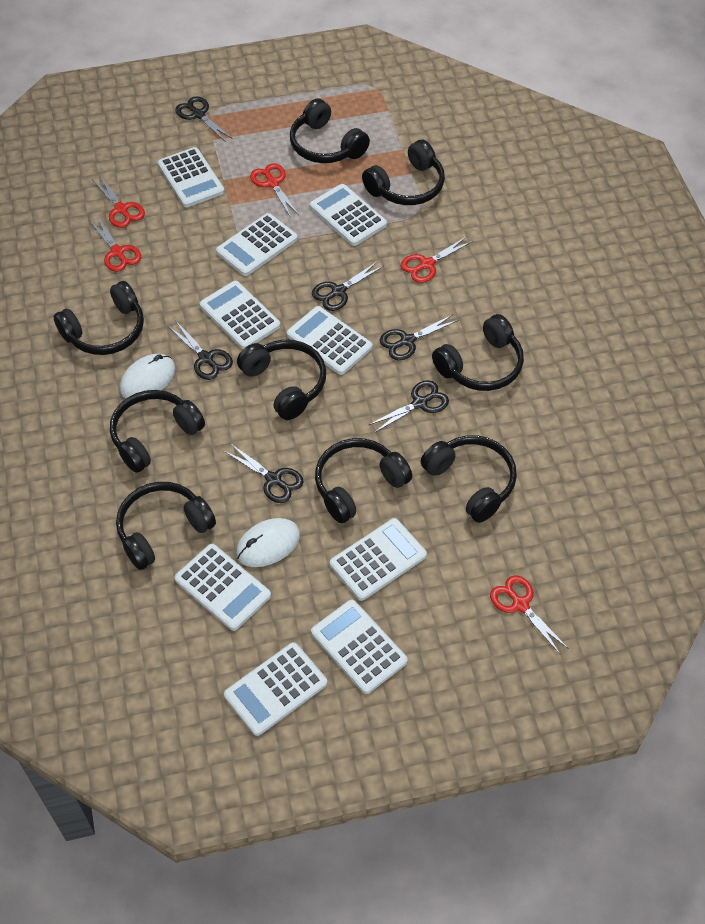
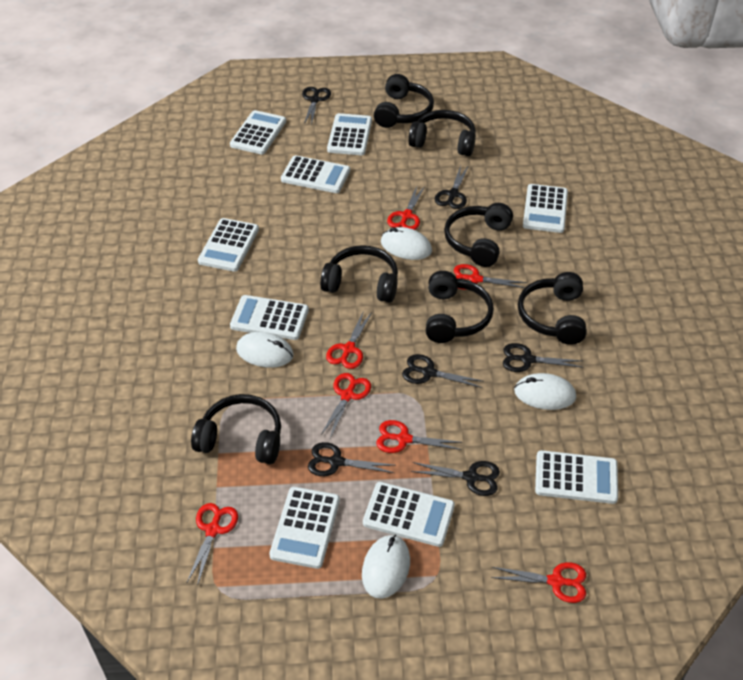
black headphones: 9 -> 7
red scissors: 5 -> 7
white mouse: 2 -> 4

